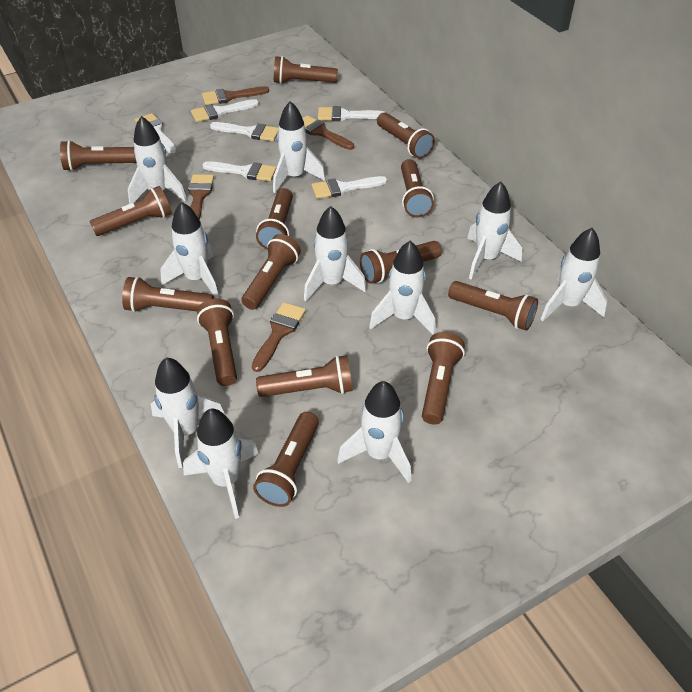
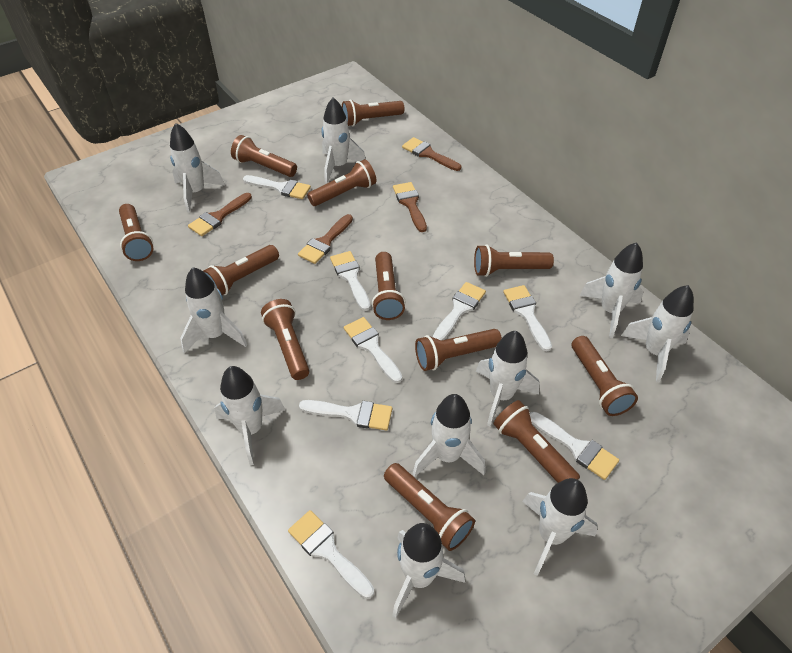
brown flashlight: 14 -> 12
white brush: 6 -> 8

